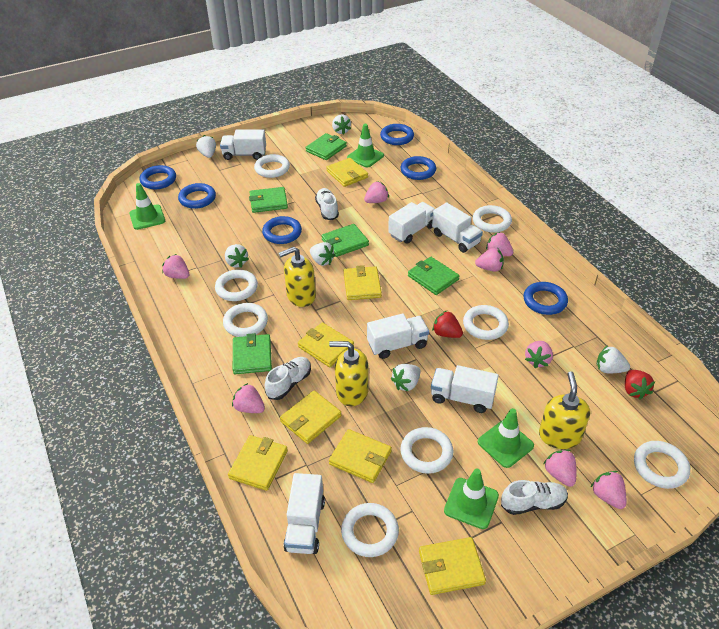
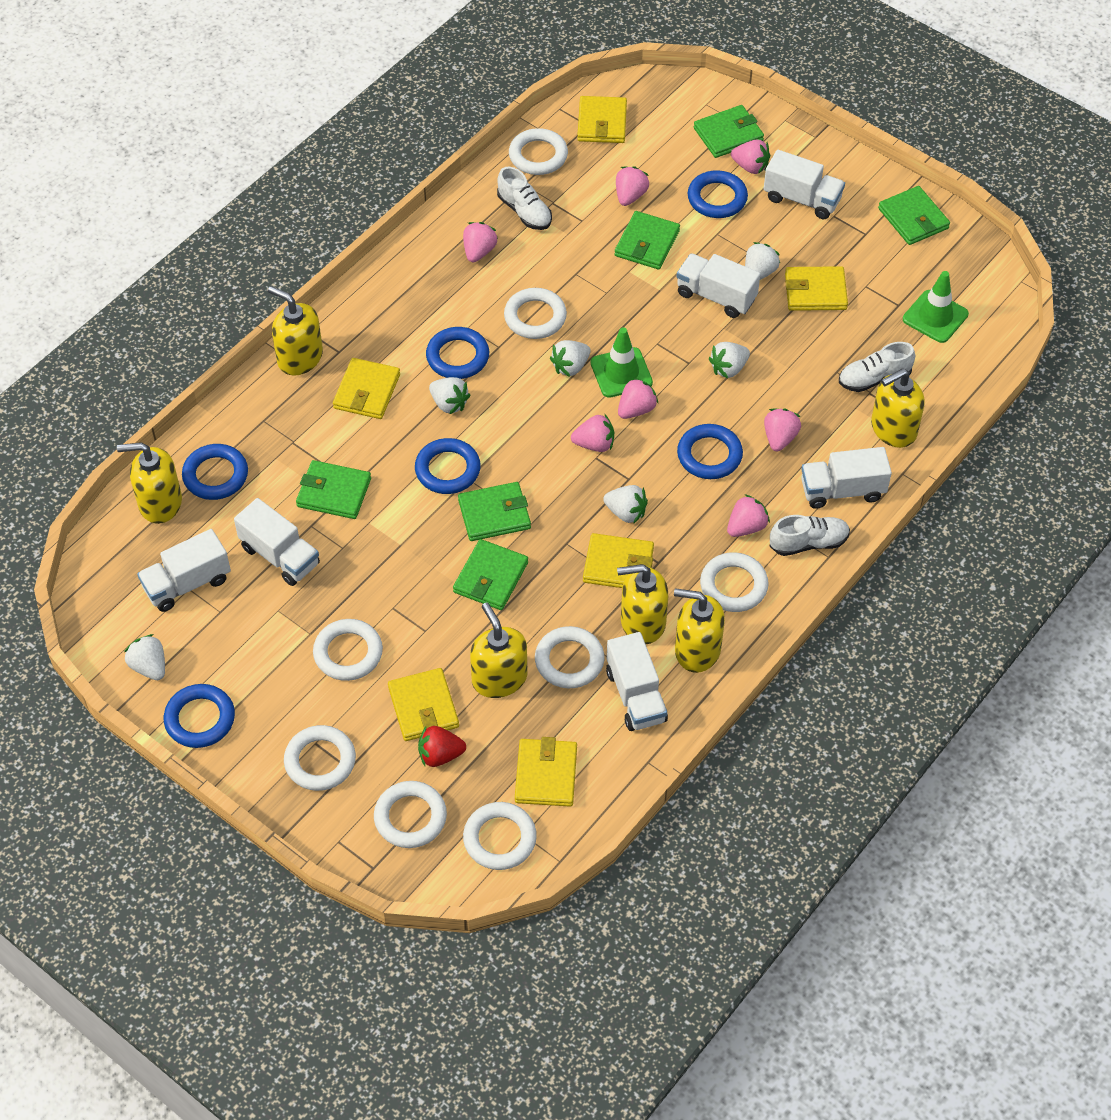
green traffic cone: 4 -> 2
green wallet: 5 -> 6
pink strawberry: 8 -> 7
red strawberry: 2 -> 1
yellow soap dispenser: 3 -> 6
yellow wallet: 7 -> 6

